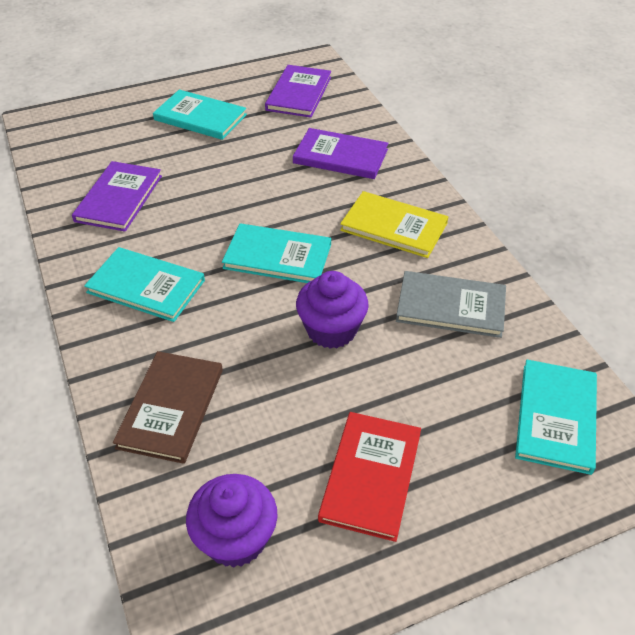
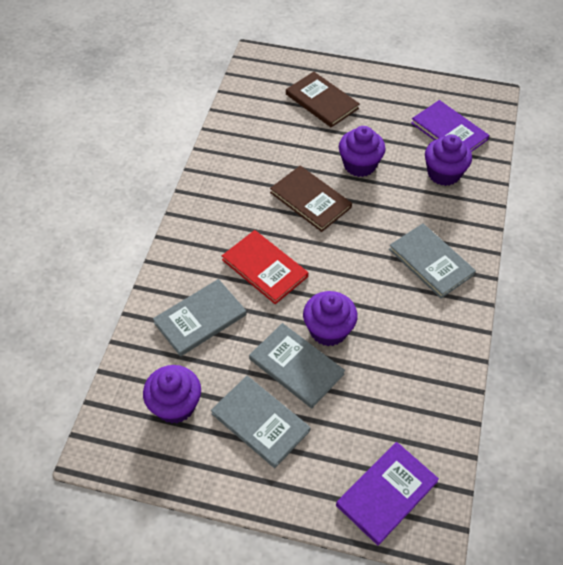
brown book: 1 -> 2
grey book: 1 -> 4
purple book: 3 -> 2
purple cupcake: 2 -> 4
turquoise book: 4 -> 0
yellow book: 1 -> 0

